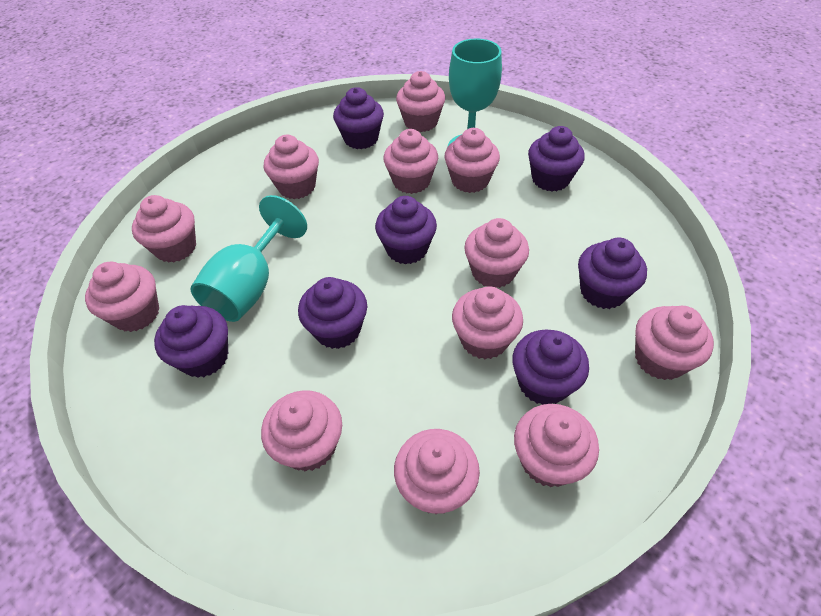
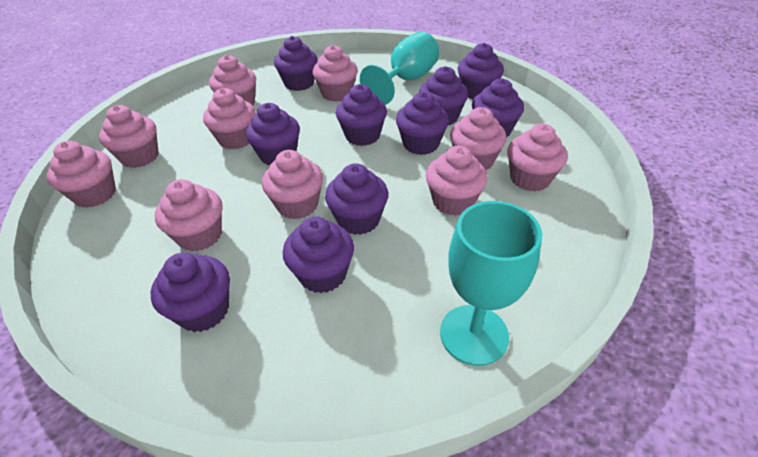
pink cupcake: 12 -> 10
purple cupcake: 7 -> 10

